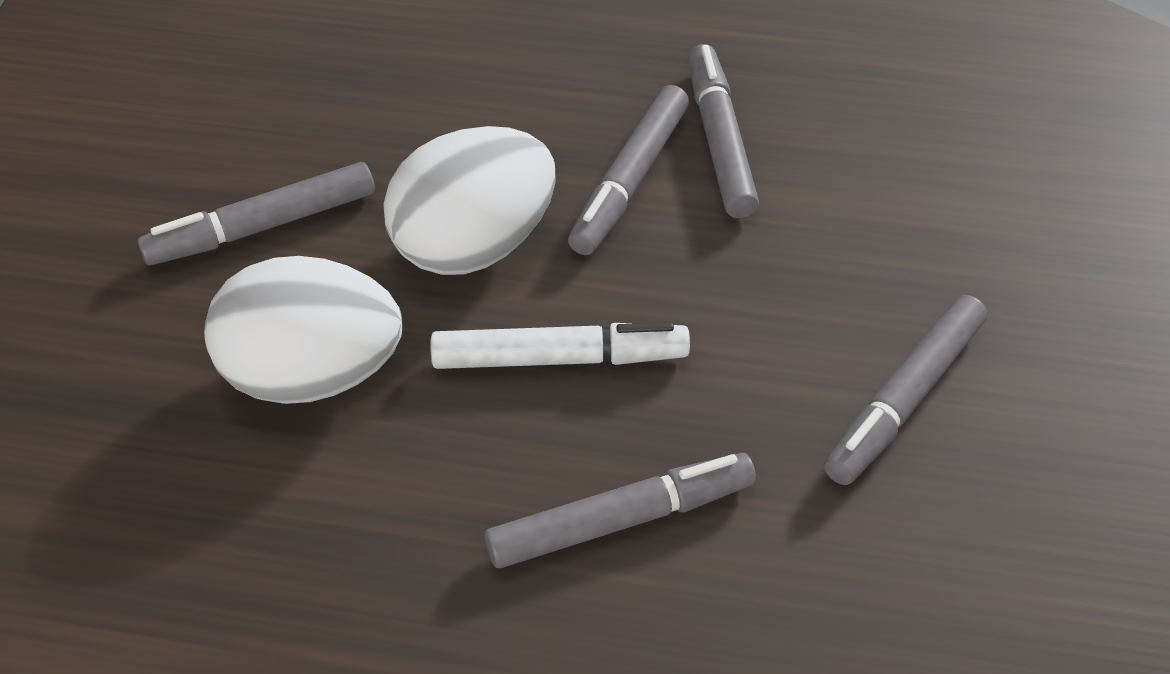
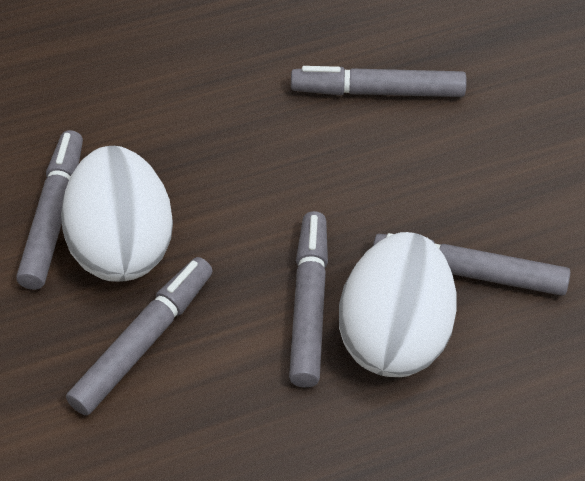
white marker: 1 -> 0

